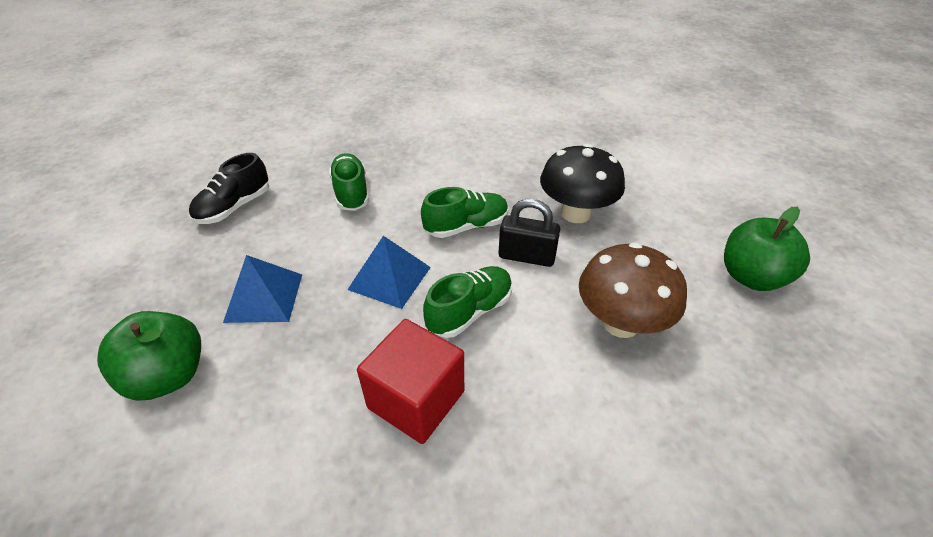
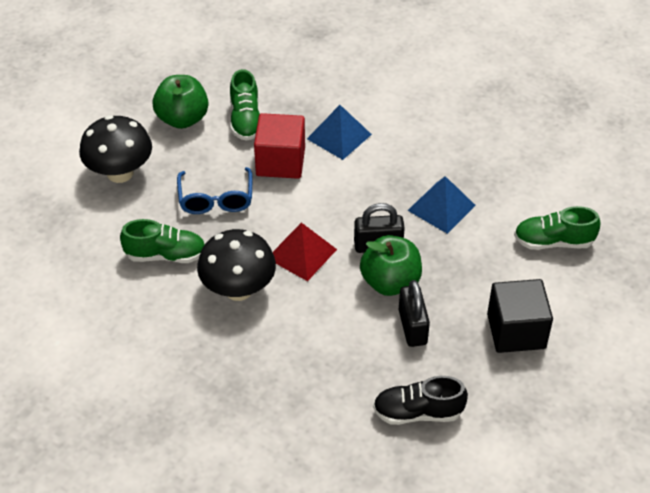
black cube: 0 -> 1
black mushroom: 1 -> 2
black padlock: 1 -> 2
blue glasses: 0 -> 1
brown mushroom: 1 -> 0
red pyramid: 0 -> 1

